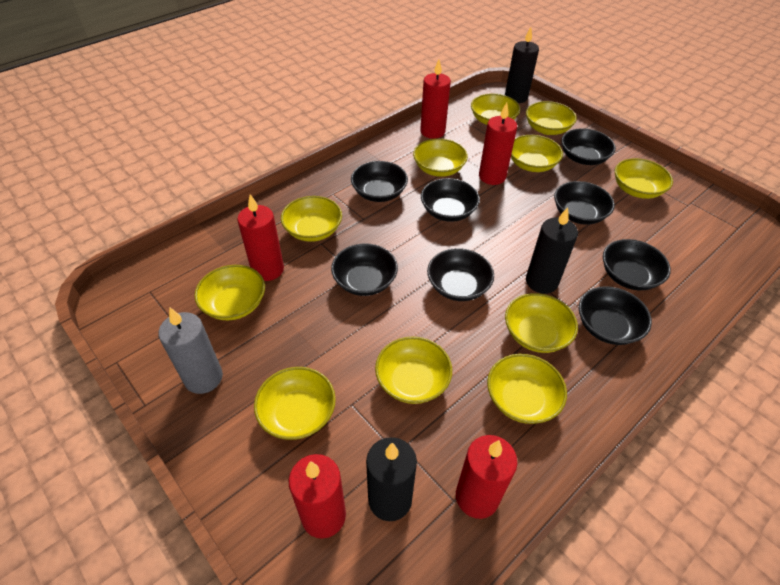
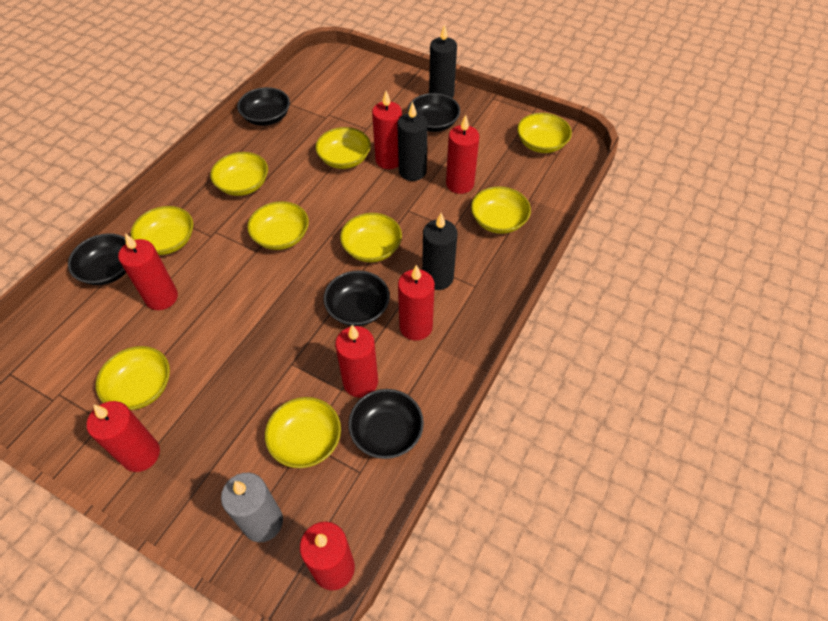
black bowl: 8 -> 5
red candle: 5 -> 7
yellow bowl: 11 -> 9

